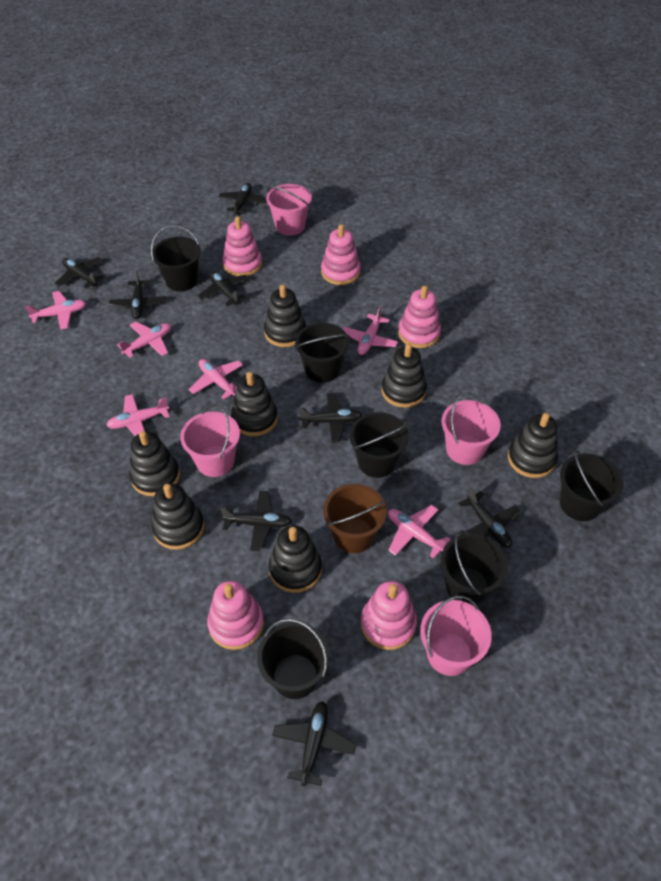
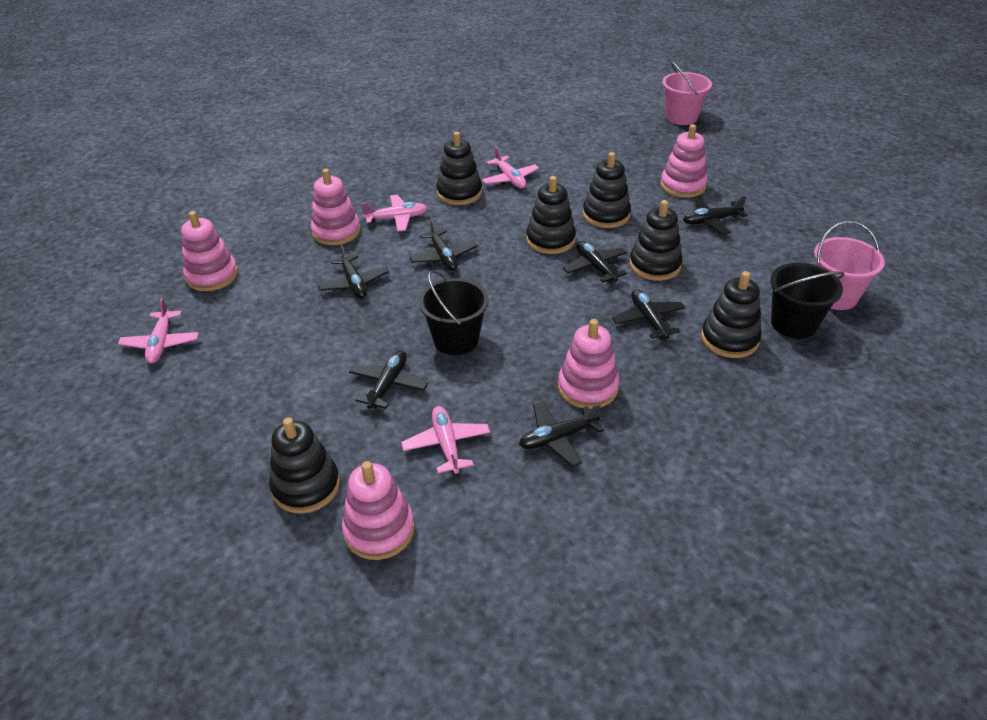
black bucket: 6 -> 2
black plane: 8 -> 7
black stacking toy: 7 -> 6
brown bucket: 1 -> 0
pink bucket: 4 -> 2
pink plane: 6 -> 4

